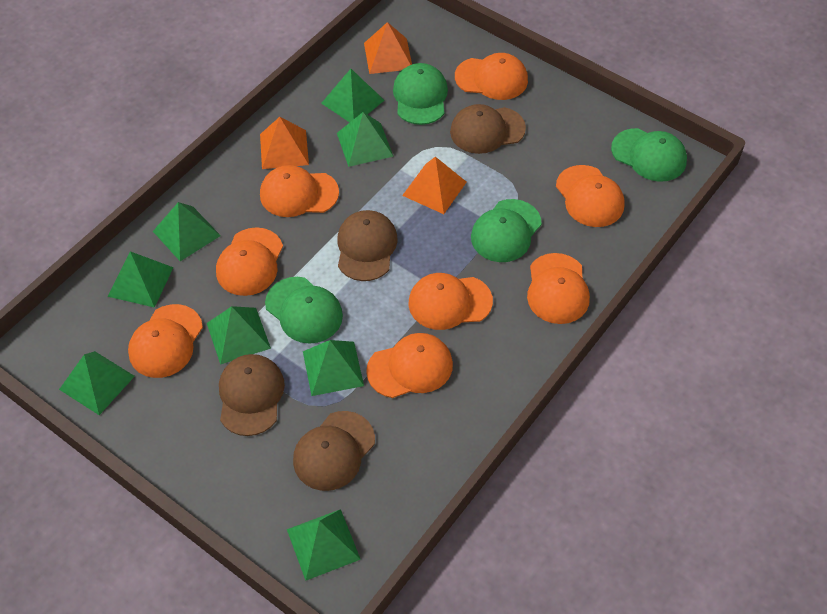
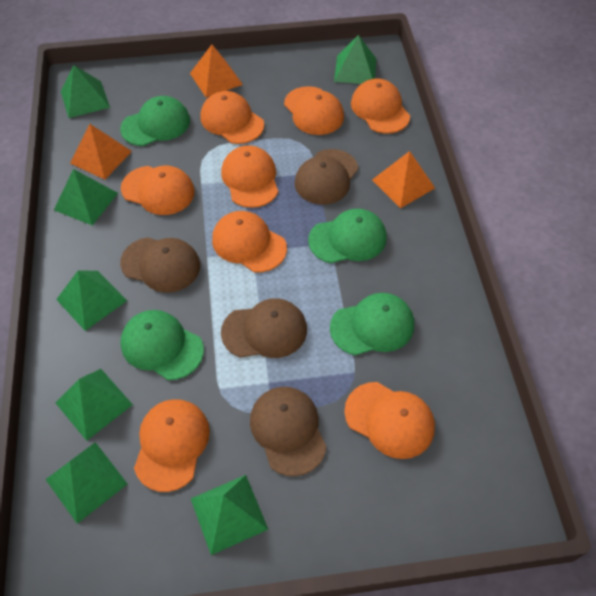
green pyramid: 8 -> 7

